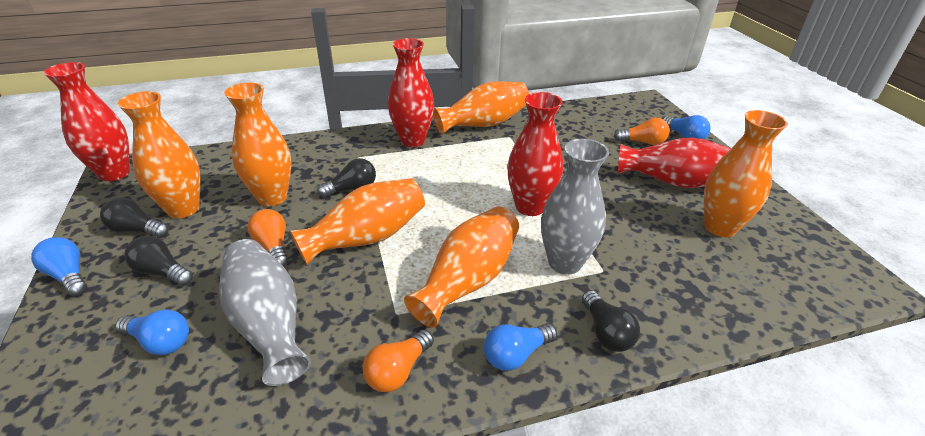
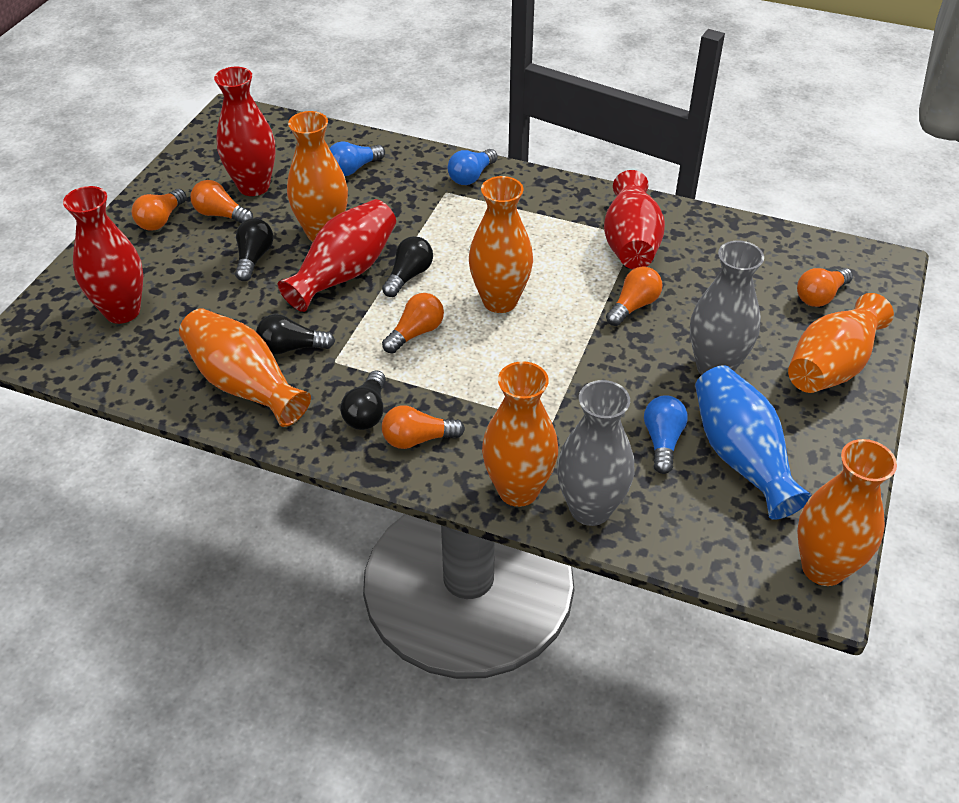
blue light bulb: 4 -> 3
blue vase: 0 -> 1
orange light bulb: 3 -> 6

